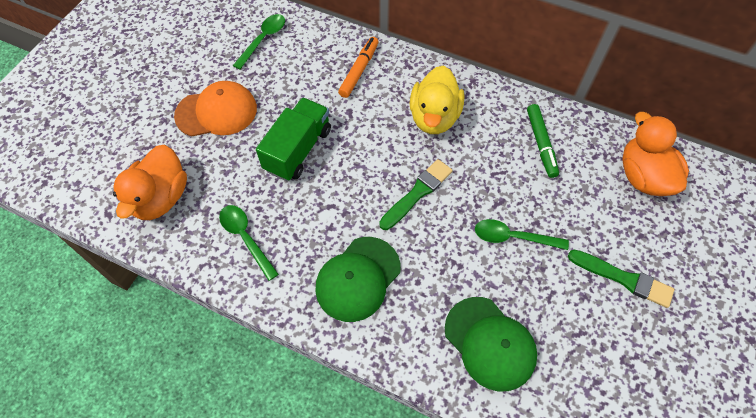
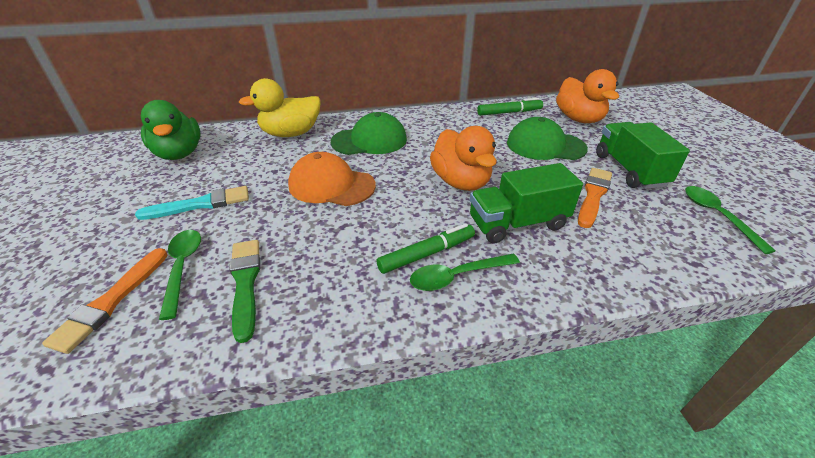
green brush: 2 -> 1
green duck: 0 -> 1
green marker: 1 -> 2
green truck: 1 -> 2
orange brush: 0 -> 2
orange marker: 1 -> 0
turquoise brush: 0 -> 1

